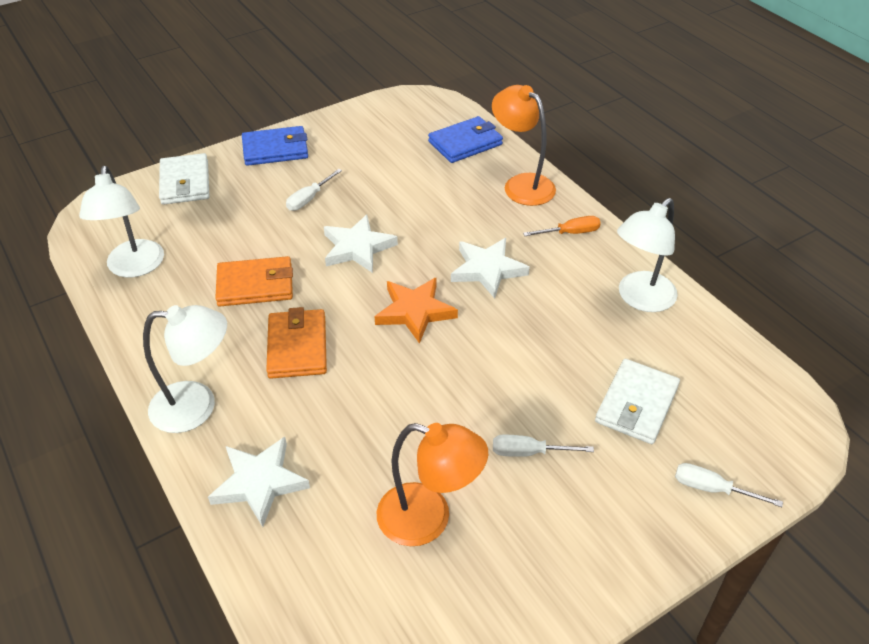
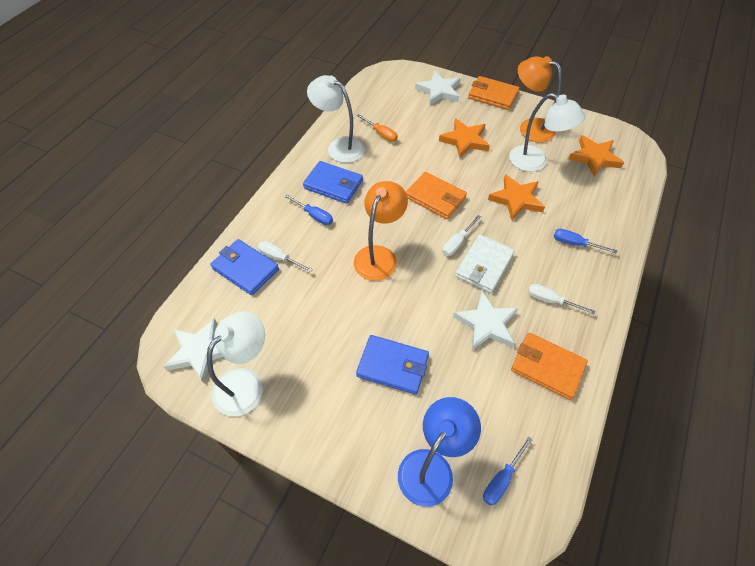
blue lamp: 0 -> 1
blue screwdriver: 0 -> 3
blue wallet: 2 -> 3
orange star: 1 -> 3
orange wallet: 2 -> 3
white wallet: 2 -> 1

